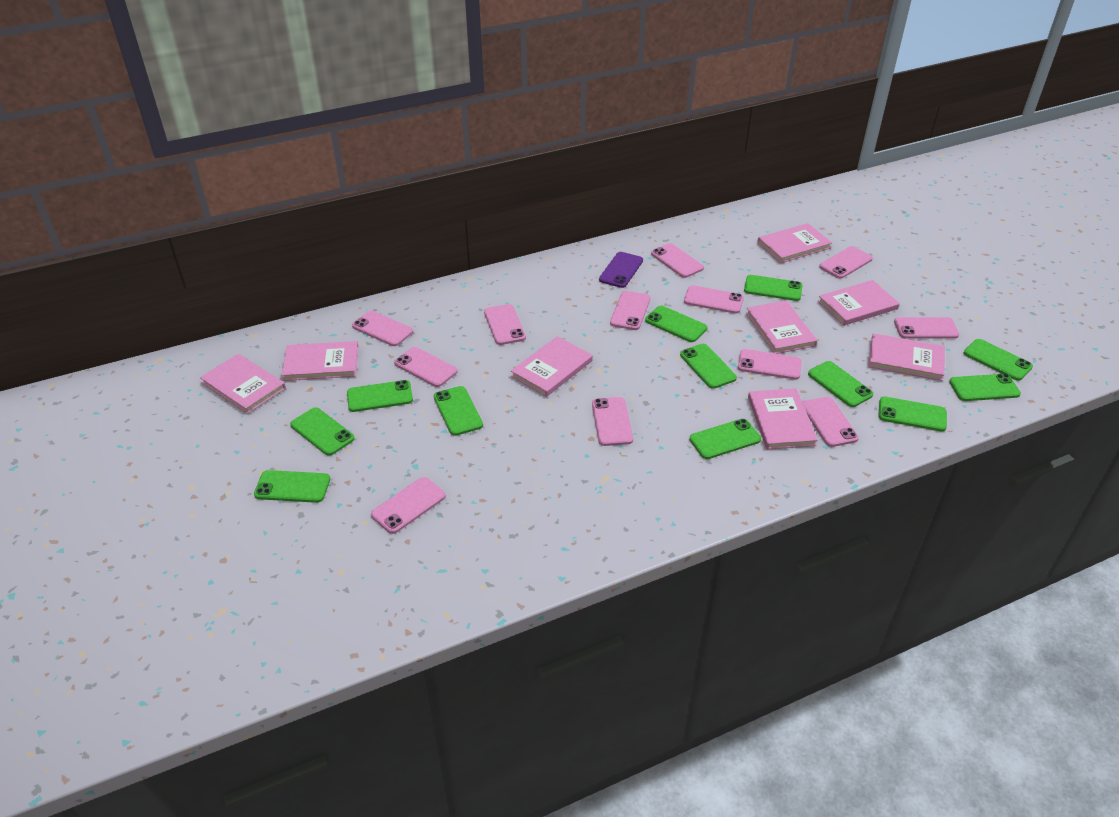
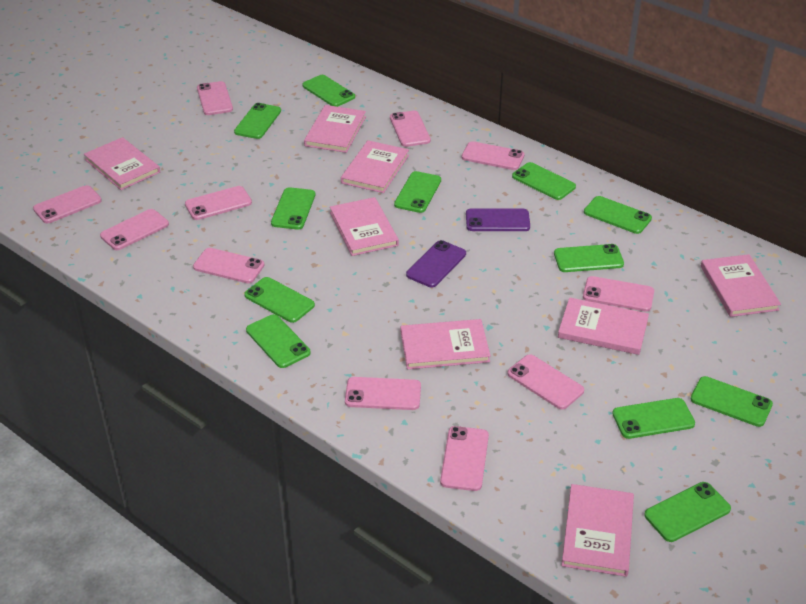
pink phone: 12 -> 11
purple phone: 1 -> 2

